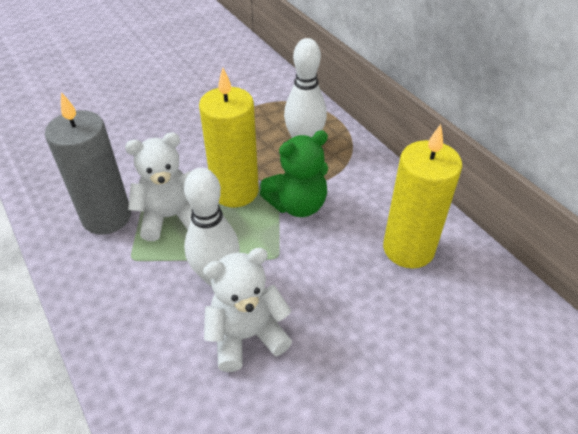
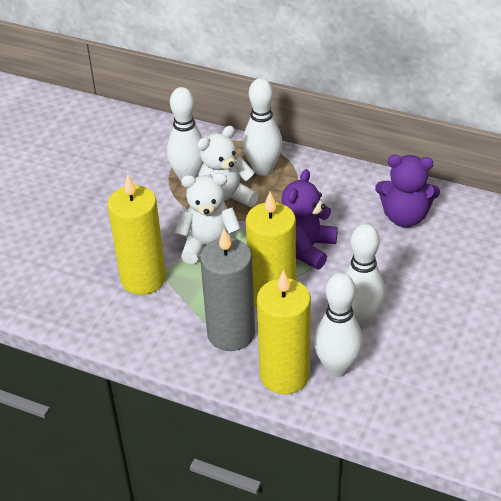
green teddy bear: 1 -> 0
purple teddy bear: 0 -> 2
white bowling pin: 2 -> 4
yellow candle: 2 -> 3

